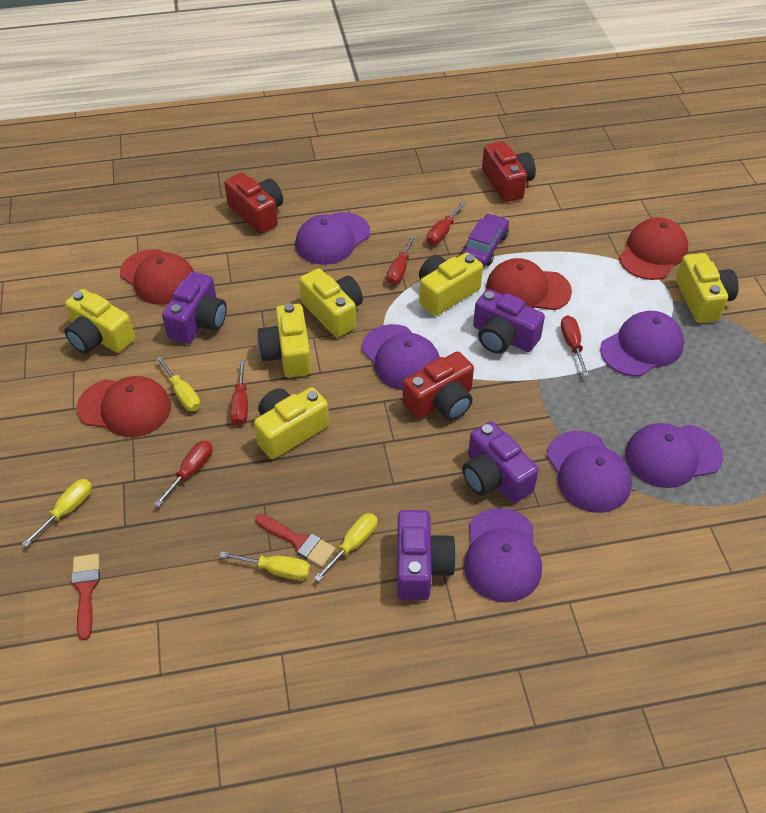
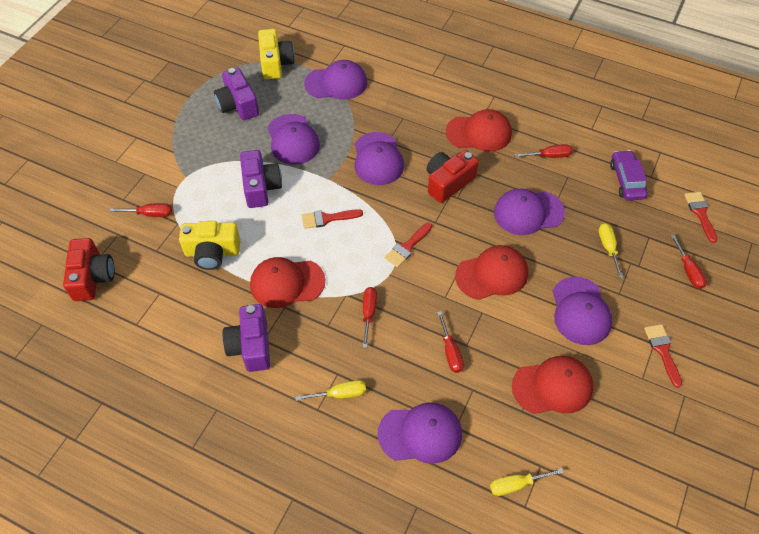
purple camera: 4 -> 3
red brush: 2 -> 4
red camera: 3 -> 2
yellow camera: 6 -> 2
yellow screwdriver: 4 -> 3

